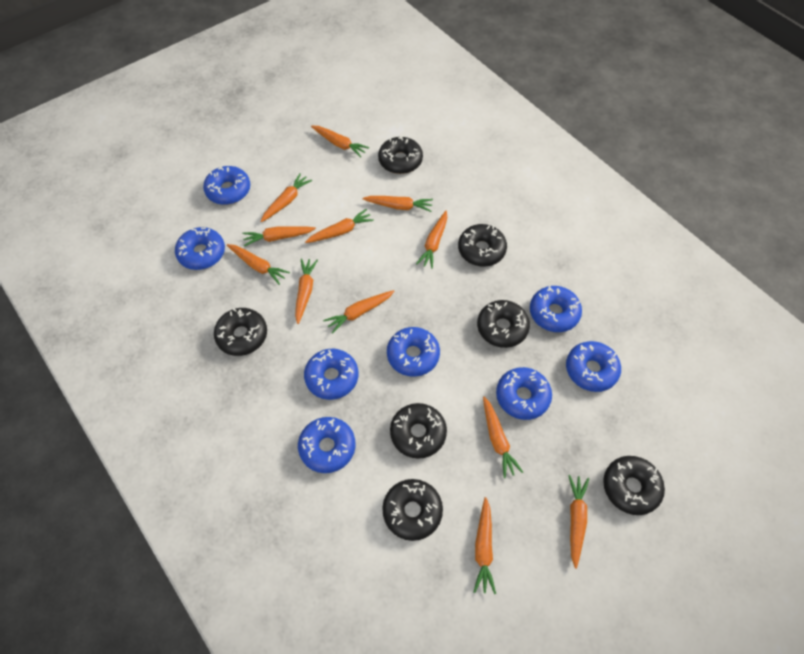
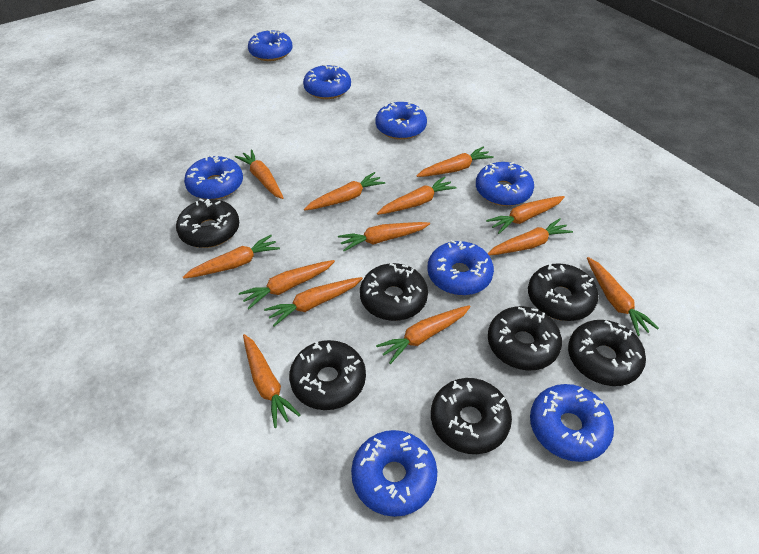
orange carrot: 12 -> 13

